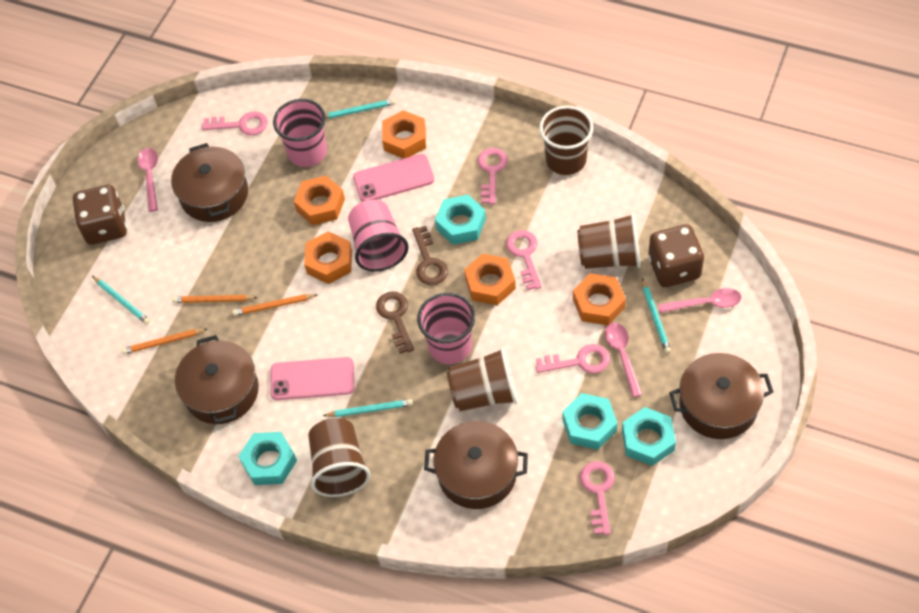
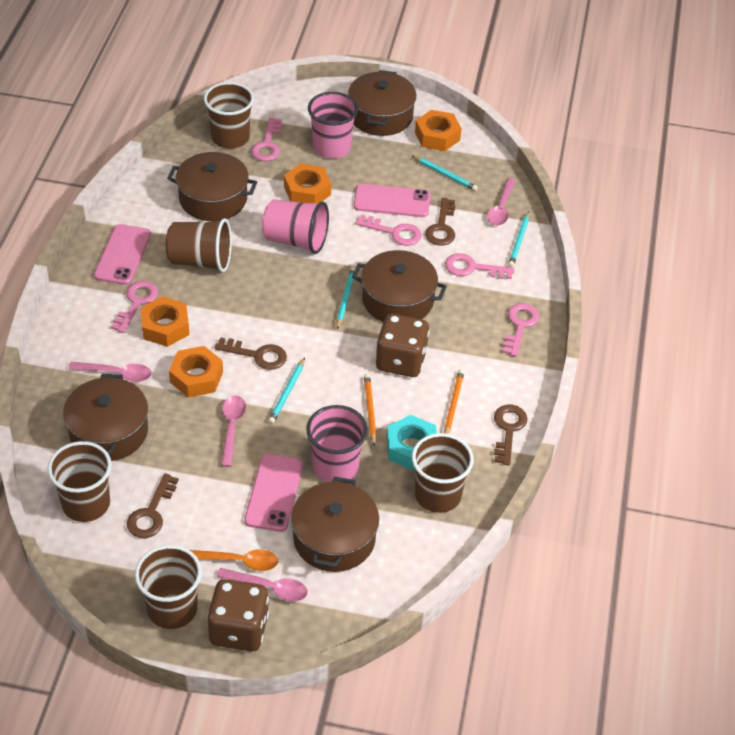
brown cup: 4 -> 5
brown key: 2 -> 4
brown pot: 4 -> 5
orange nut: 5 -> 4
orange pencil: 3 -> 2
orange spoon: 0 -> 1
pink phone: 2 -> 3
pink spoon: 3 -> 4
turquoise nut: 4 -> 1

